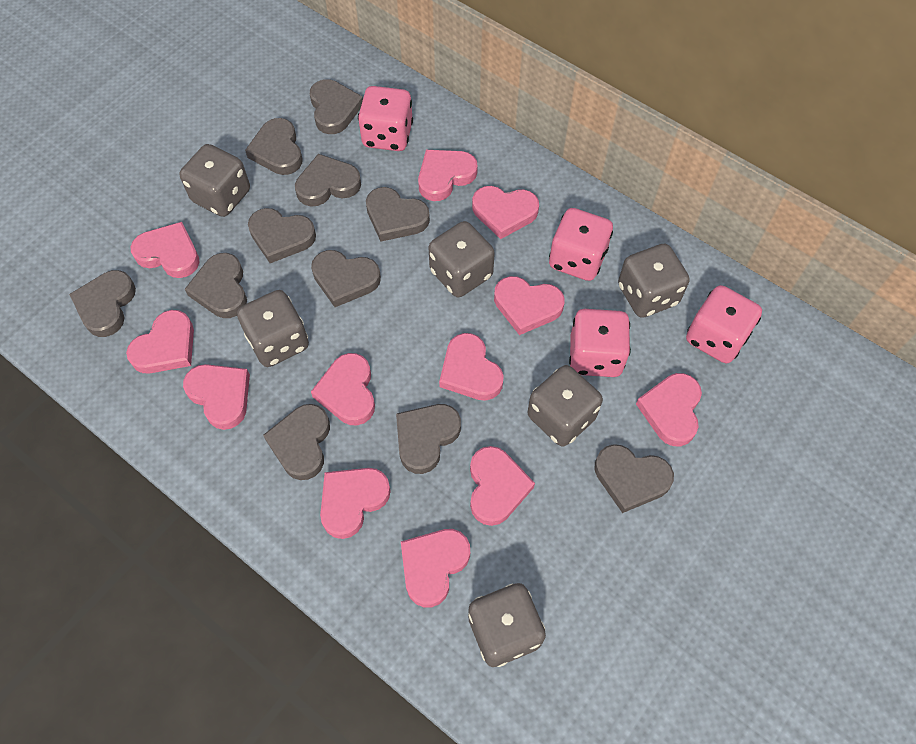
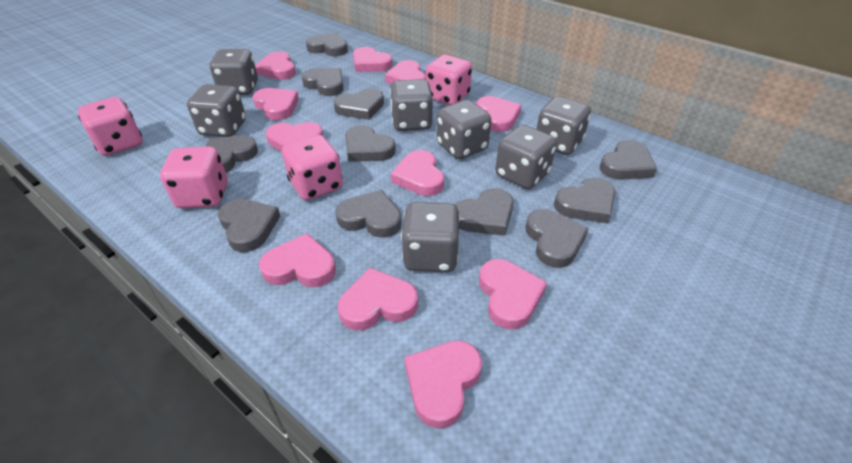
grey dice: 6 -> 7
pink heart: 12 -> 11

